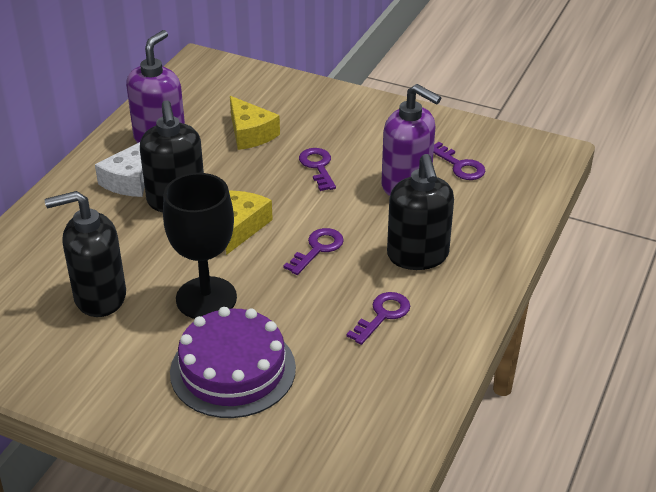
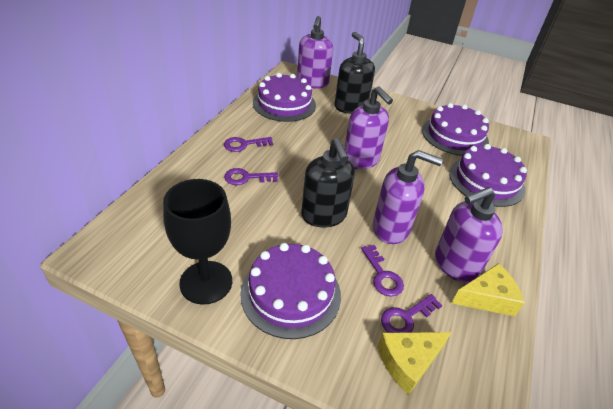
black soap dispenser: 3 -> 2
purple cake: 1 -> 4
purple soap dispenser: 2 -> 4
white cheese: 1 -> 0

